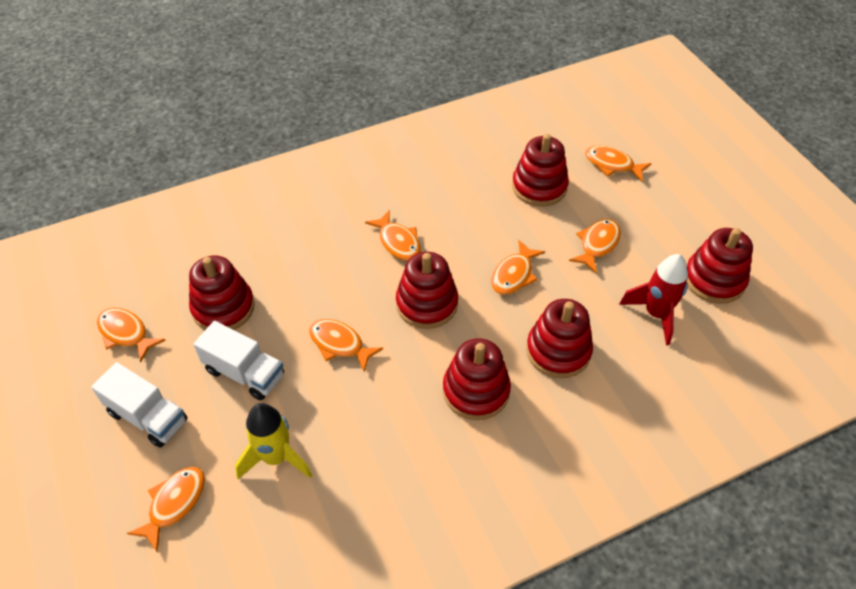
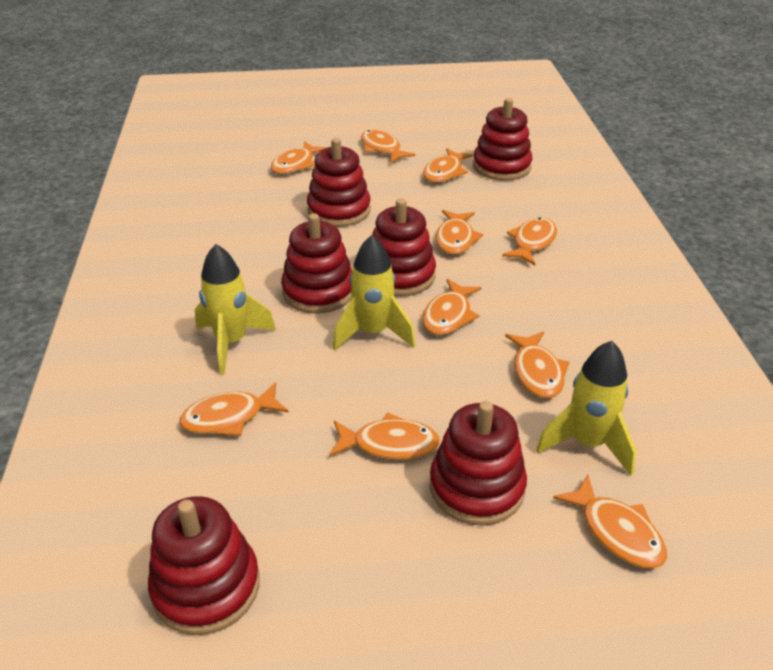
orange fish: 7 -> 10
red rocket: 1 -> 0
white truck: 2 -> 0
yellow rocket: 1 -> 3

